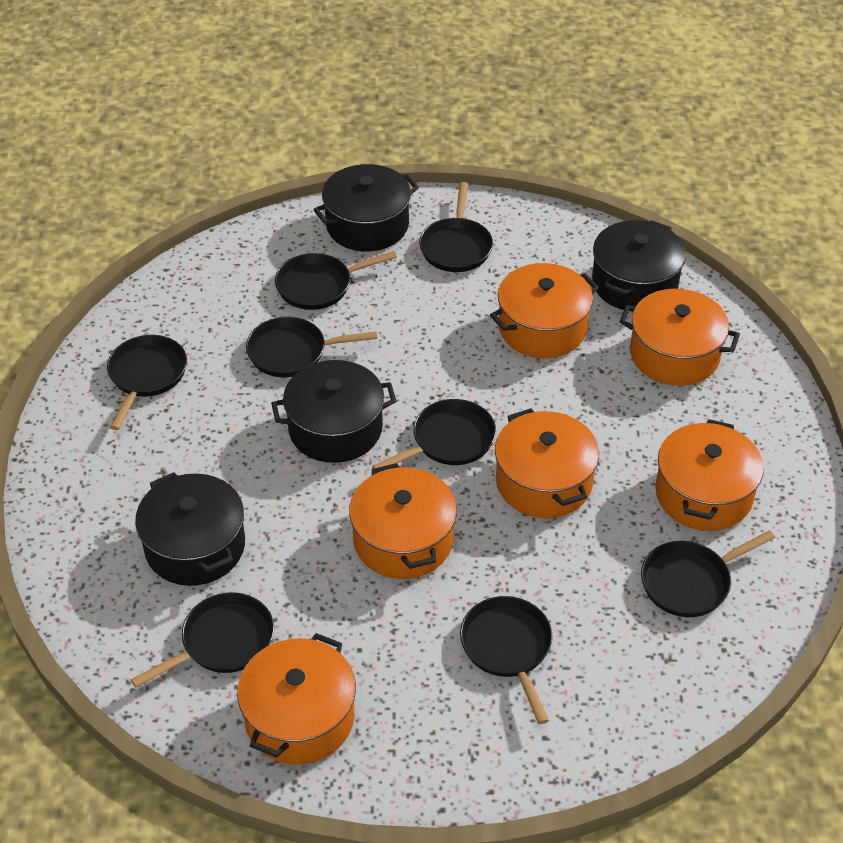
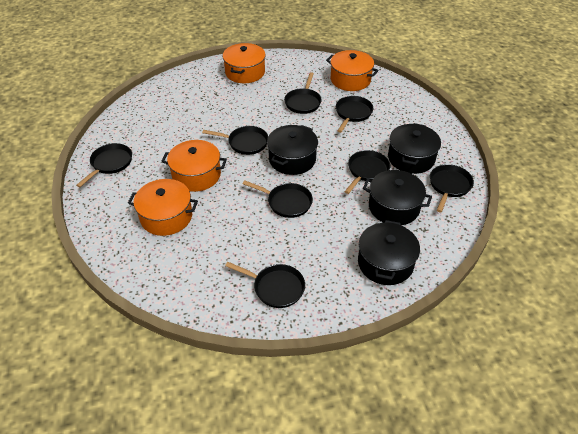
orange pot: 6 -> 4

